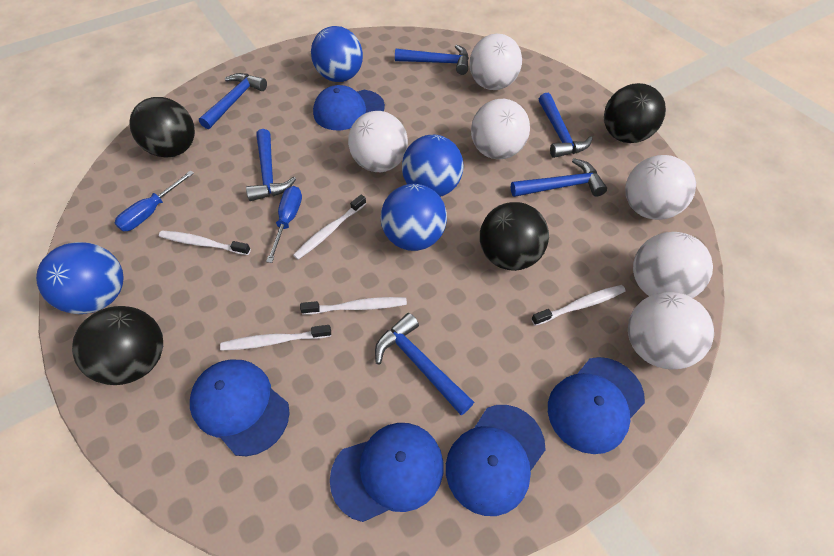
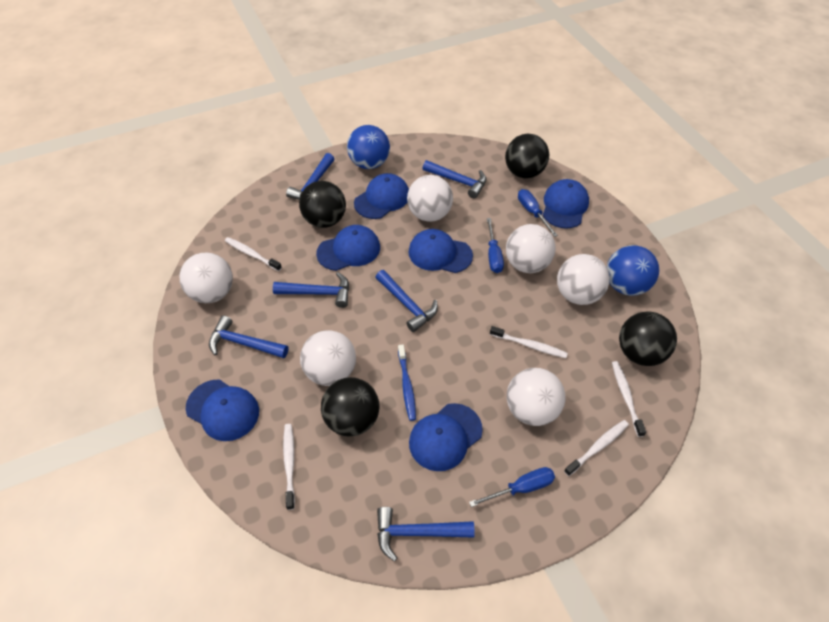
blue ball: 4 -> 2
blue cap: 5 -> 6
blue screwdriver: 2 -> 3
blue toothbrush: 0 -> 1

